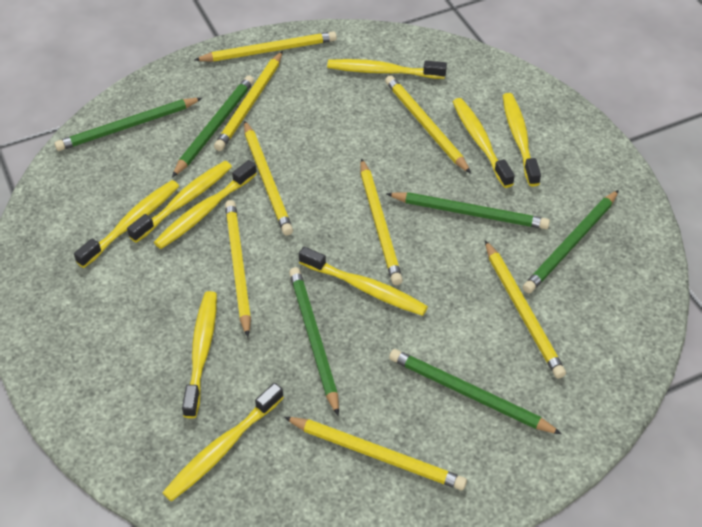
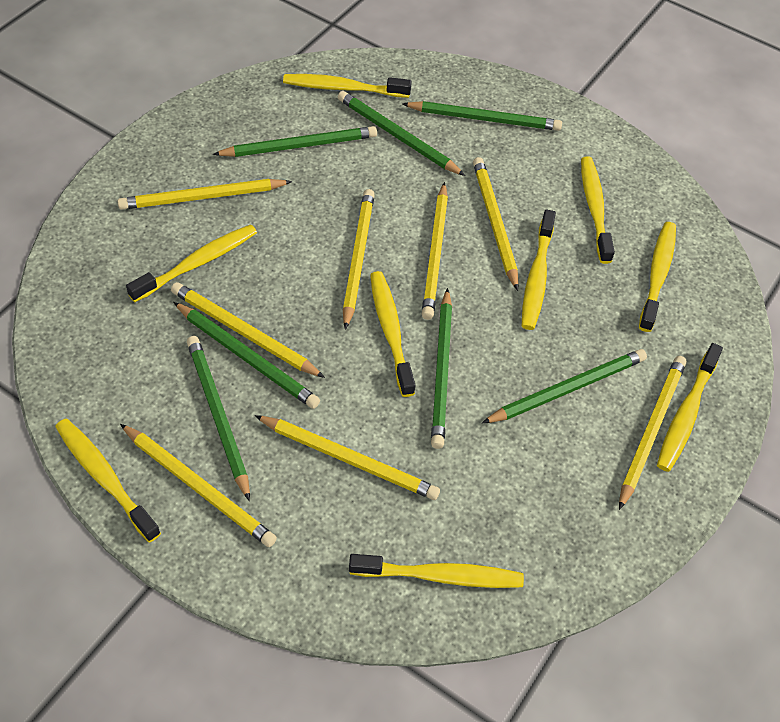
green pencil: 6 -> 7

